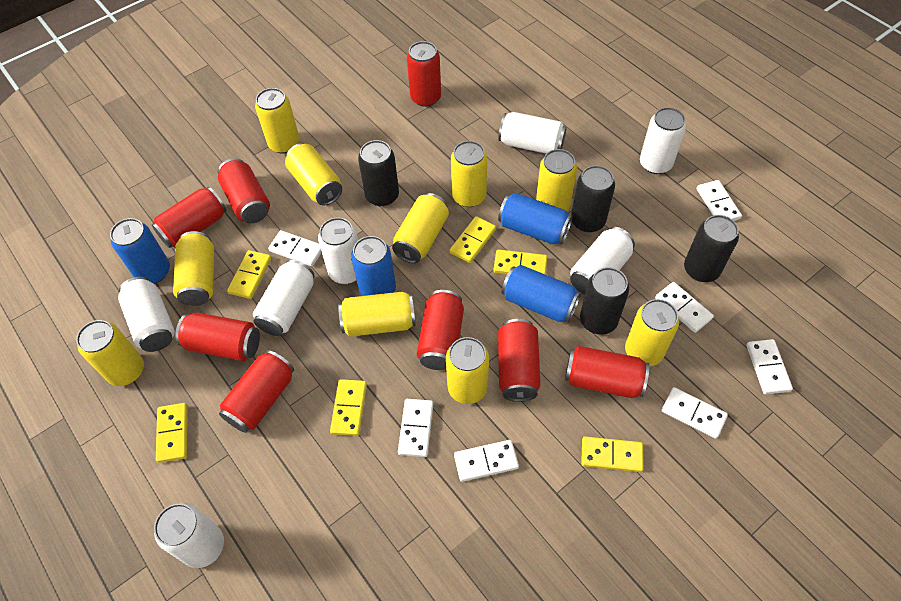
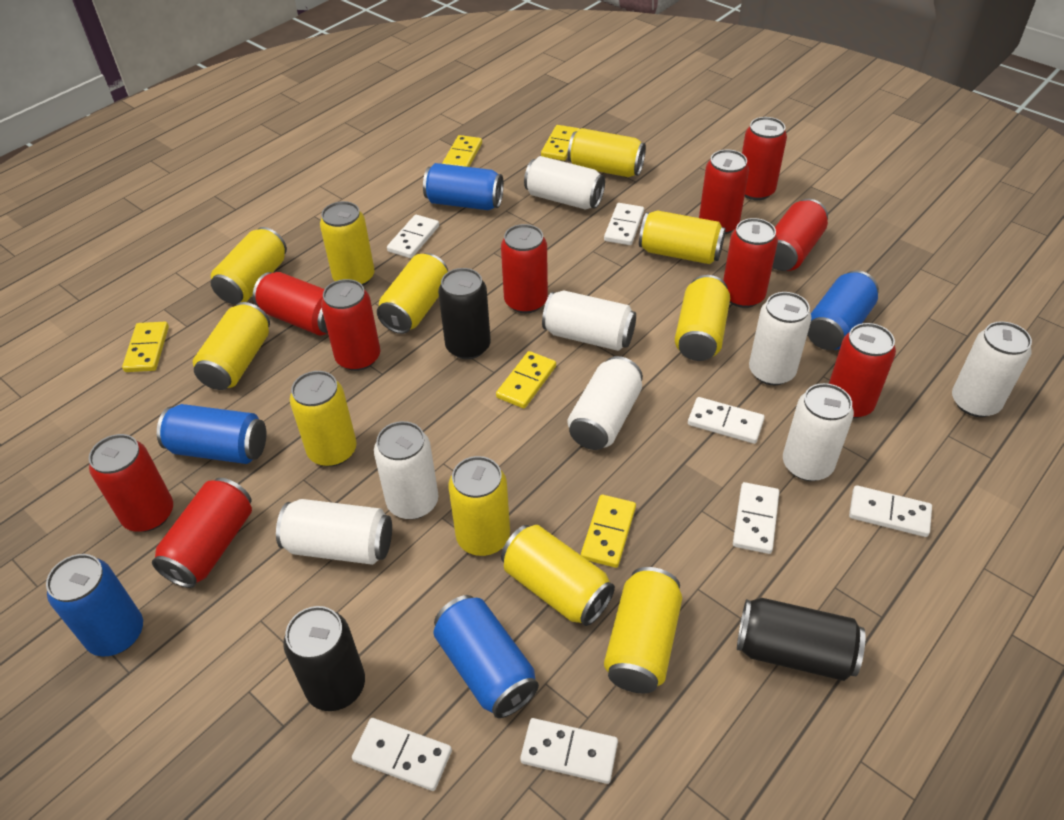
black can: 4 -> 3
blue can: 4 -> 5
red can: 8 -> 10
white can: 7 -> 8
yellow can: 10 -> 11
yellow domino: 6 -> 5

